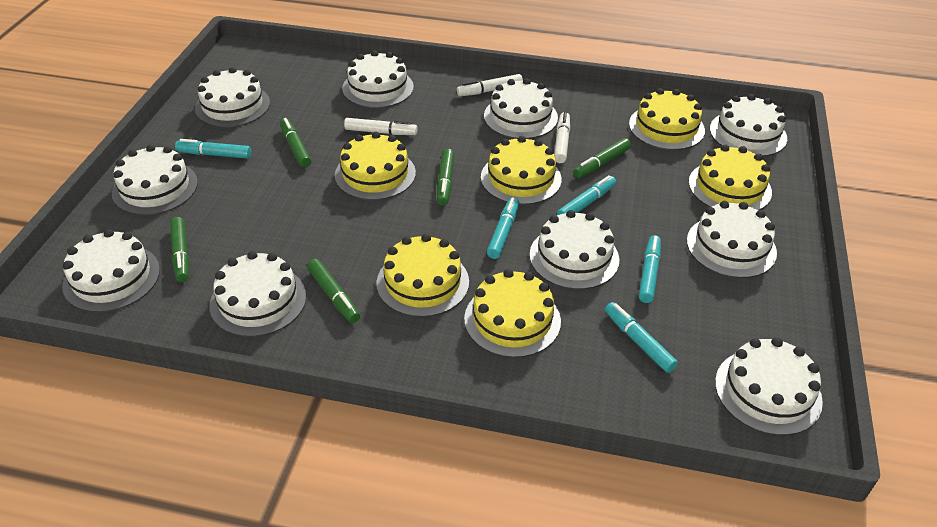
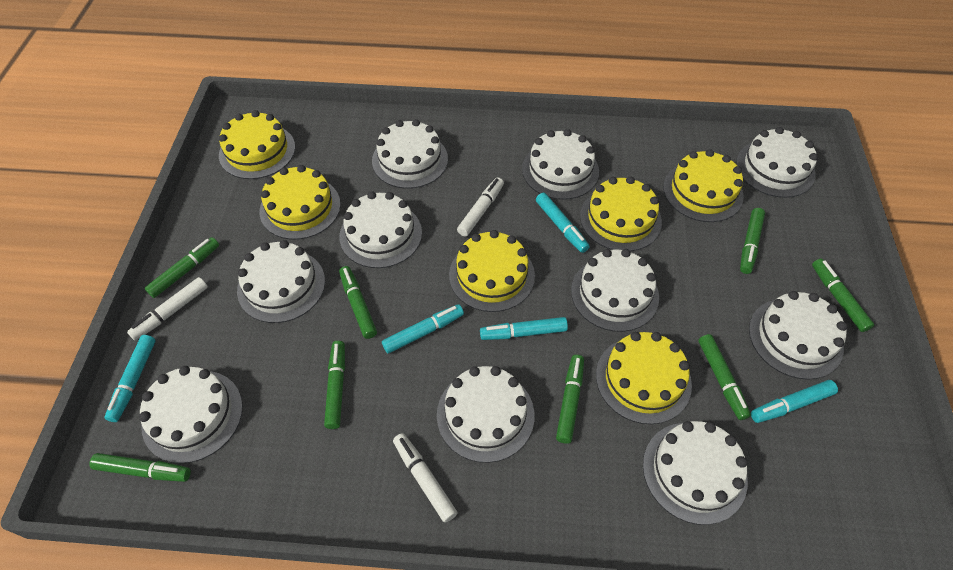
green marker: 5 -> 8

